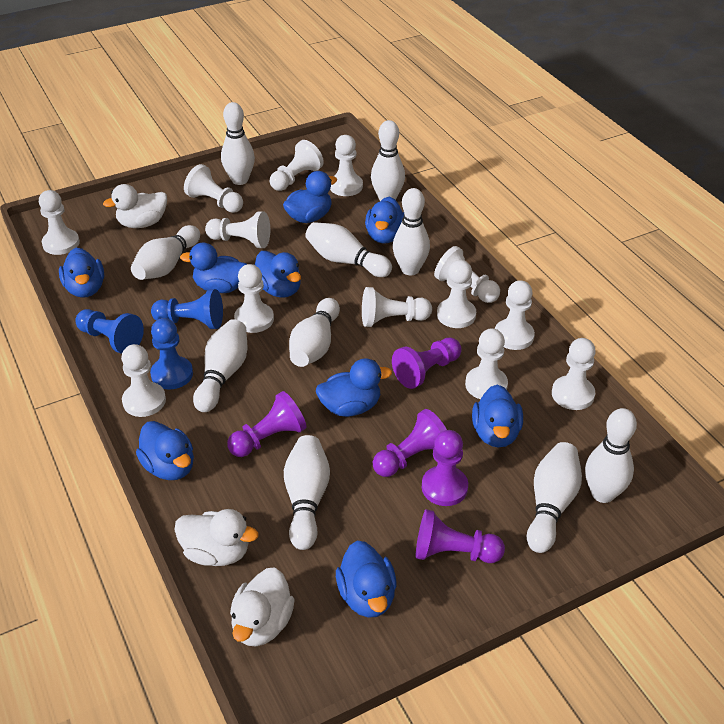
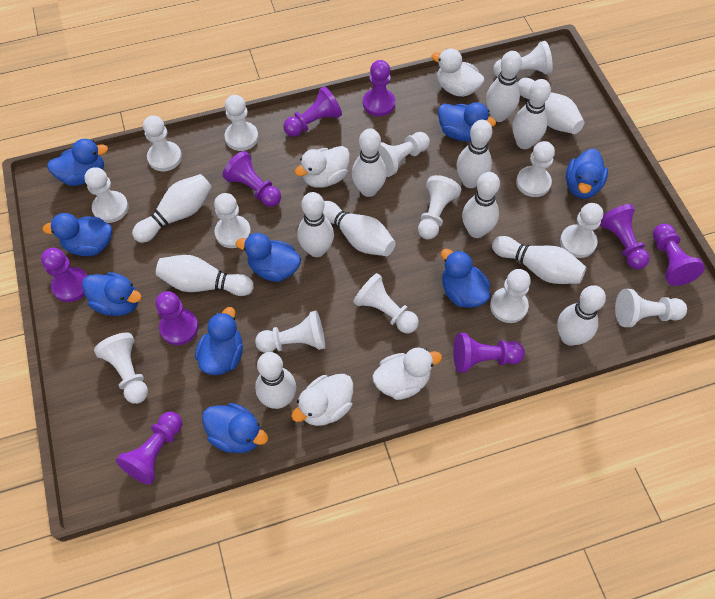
blue pawn: 3 -> 0
purple pawn: 5 -> 9
white bowling pin: 10 -> 13
white duck: 3 -> 4
white pawn: 13 -> 14

